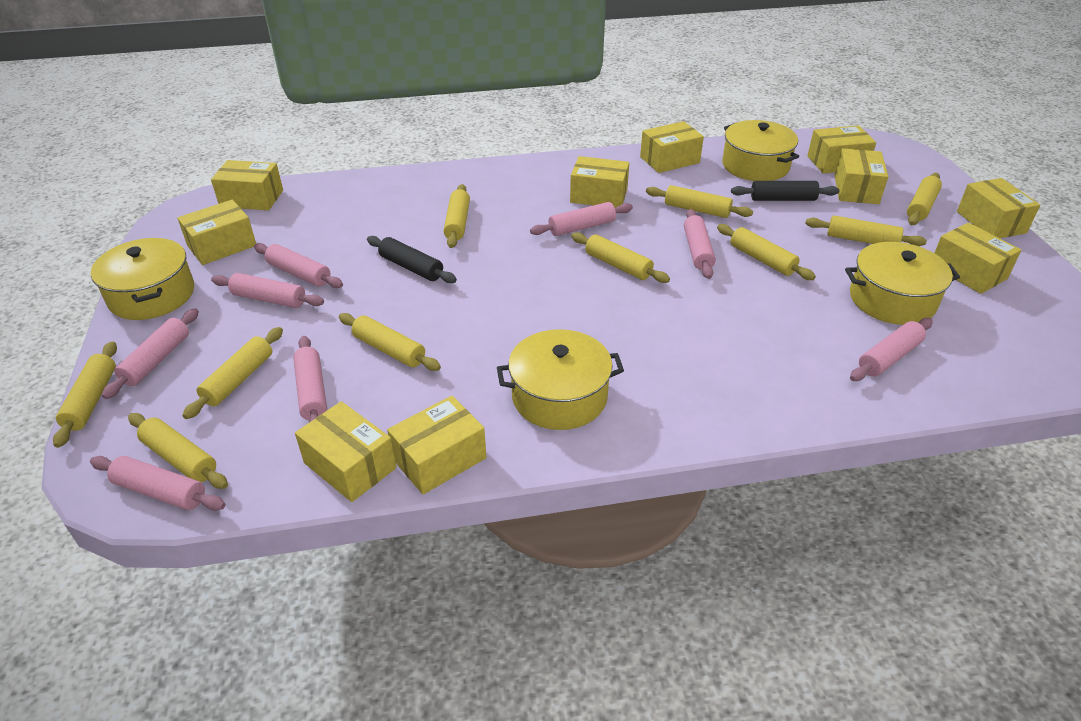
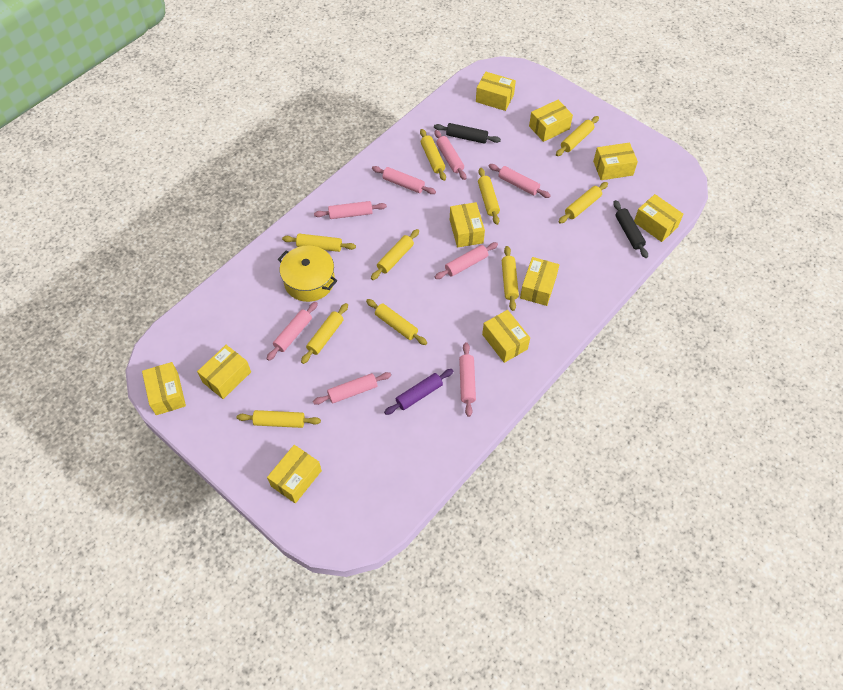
purple rolling pin: 0 -> 1
yellow pot: 4 -> 1

